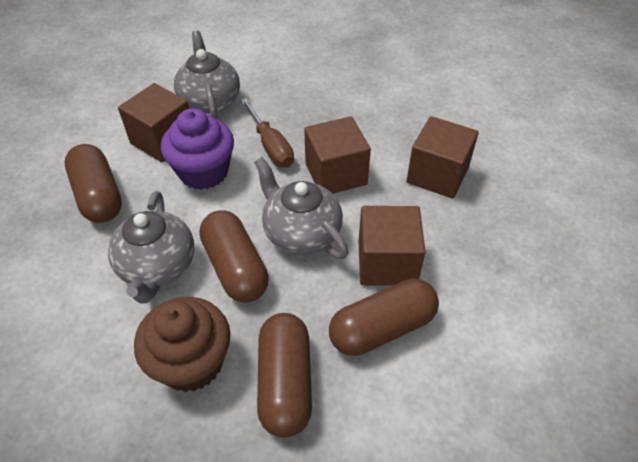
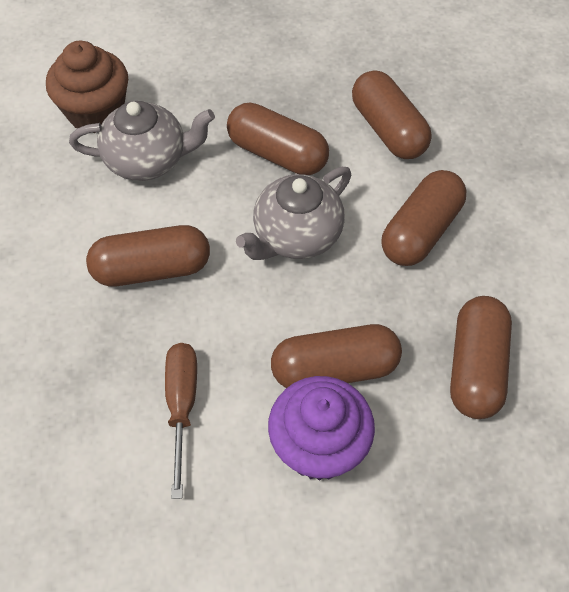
brown capsule: 4 -> 6
brown cube: 4 -> 0
grey teapot: 3 -> 2

